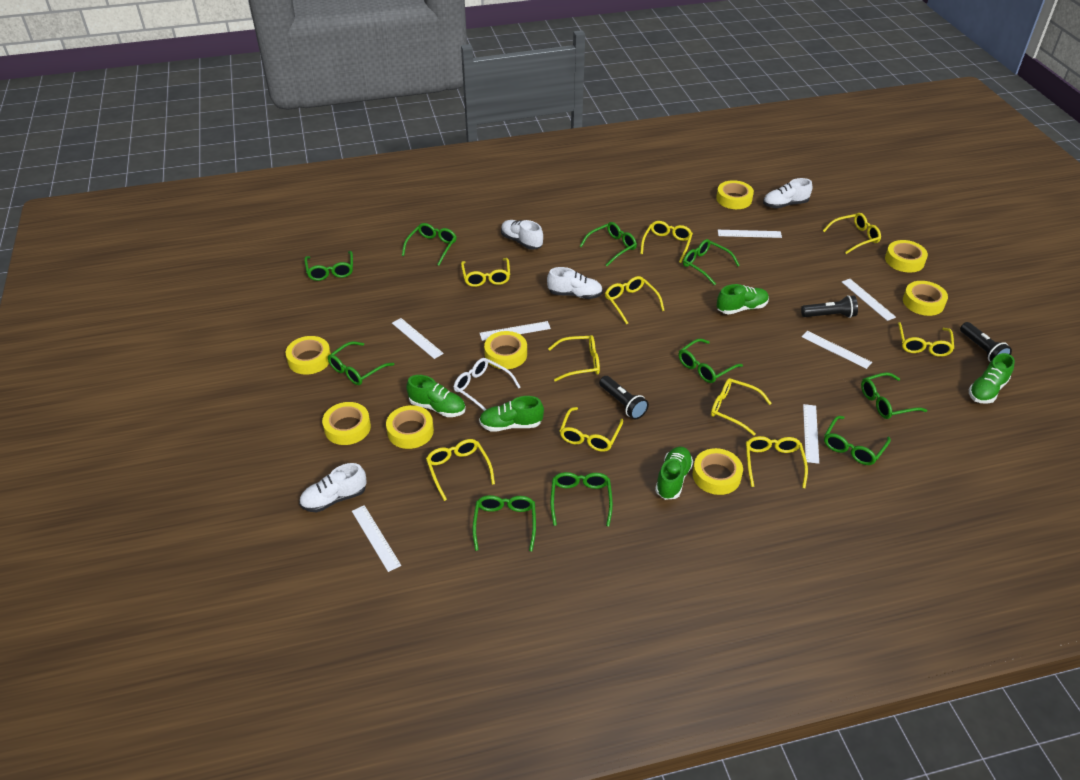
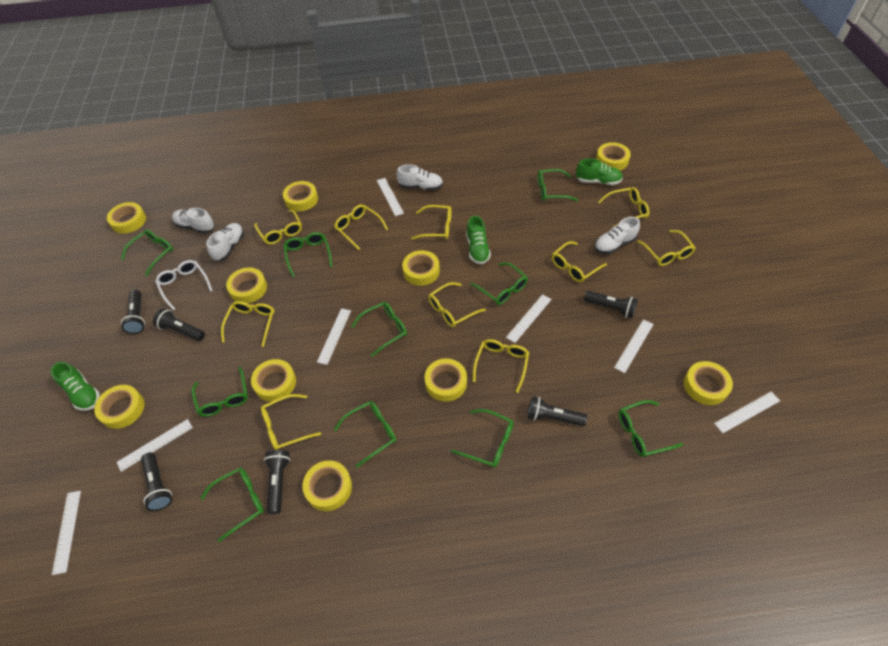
black flashlight: 3 -> 6
green shoe: 5 -> 3
yellow tape: 8 -> 10

